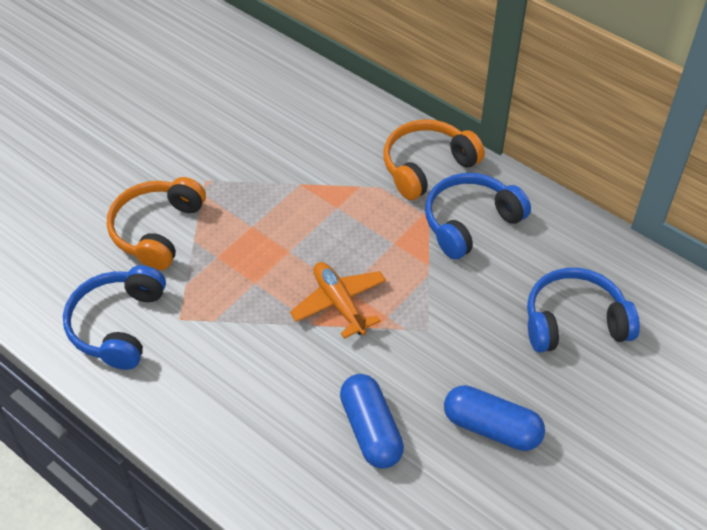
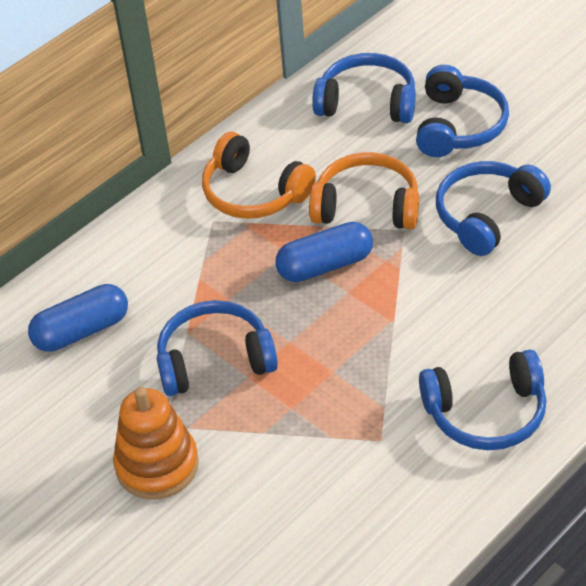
blue headphones: 3 -> 5
orange plane: 1 -> 0
orange stacking toy: 0 -> 1

